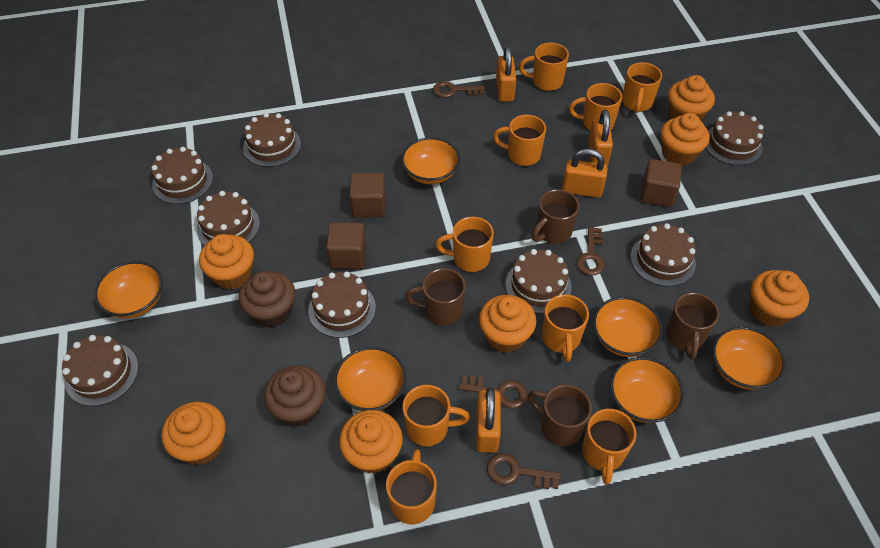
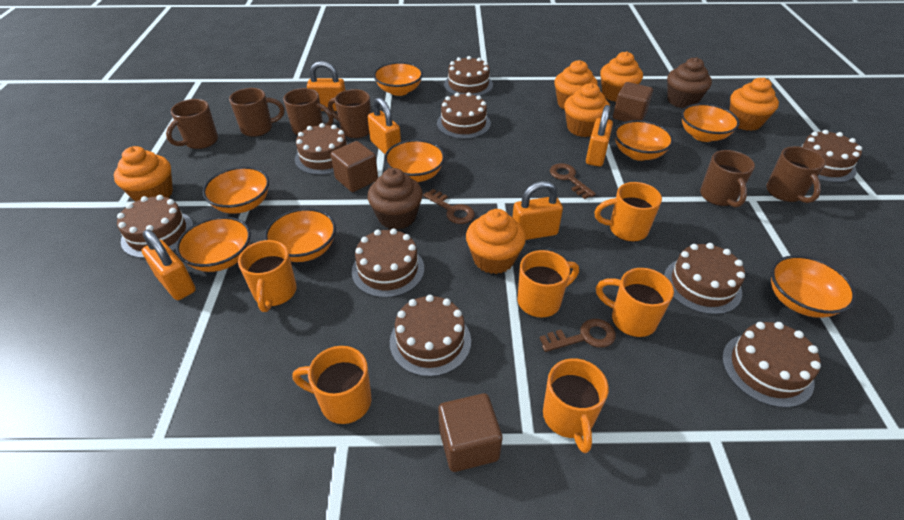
brown cake: 8 -> 9
brown key: 4 -> 3
brown mug: 4 -> 6
orange bowl: 6 -> 8
orange cupcake: 7 -> 6
orange mug: 9 -> 6
orange padlock: 4 -> 5

